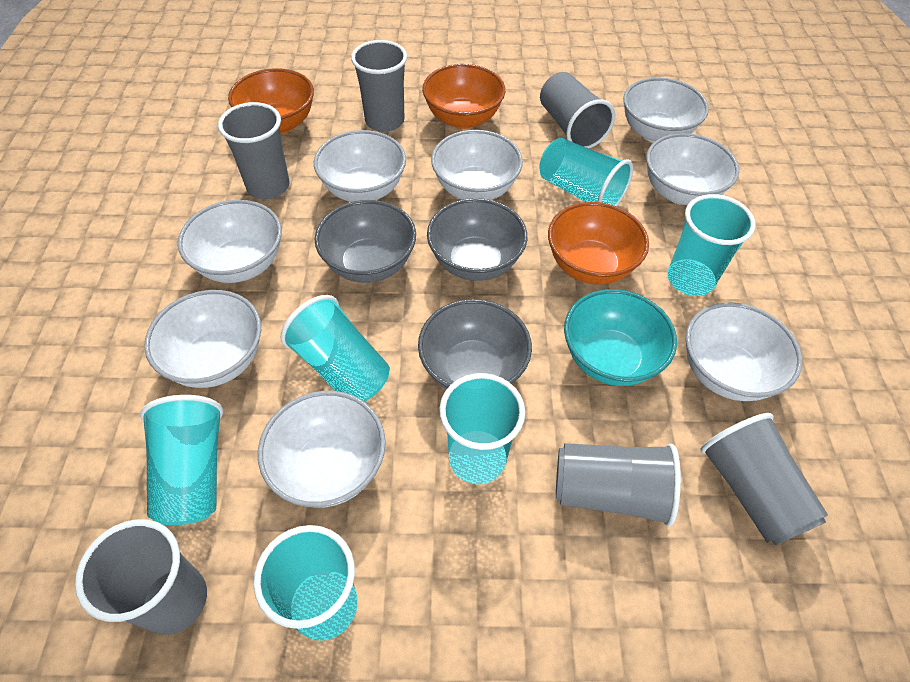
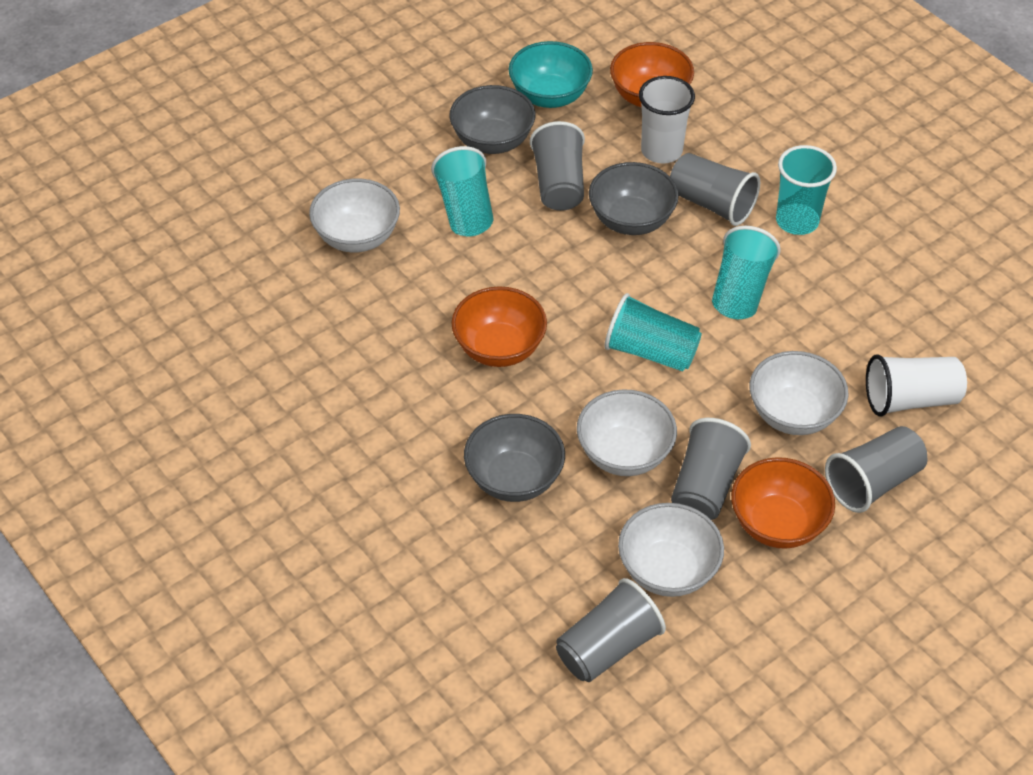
grey cup: 6 -> 5
turquoise cup: 6 -> 4
white bowl: 8 -> 4
white cup: 0 -> 2

